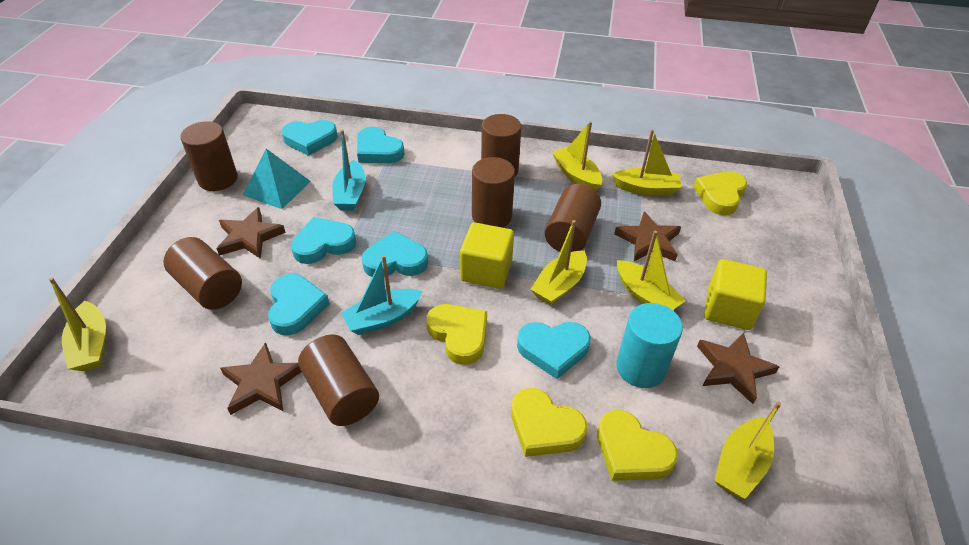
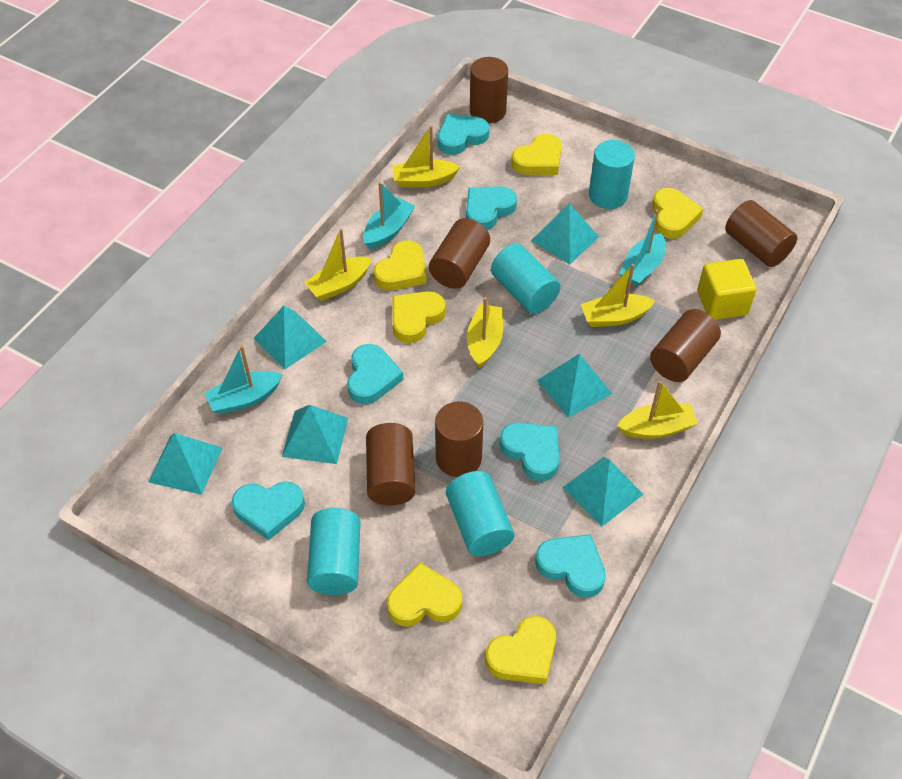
brown star: 4 -> 0
turquoise boat: 2 -> 3
turquoise cylinder: 1 -> 4
turquoise pyramid: 1 -> 6
yellow boat: 6 -> 5
yellow cube: 2 -> 1
yellow heart: 4 -> 6

